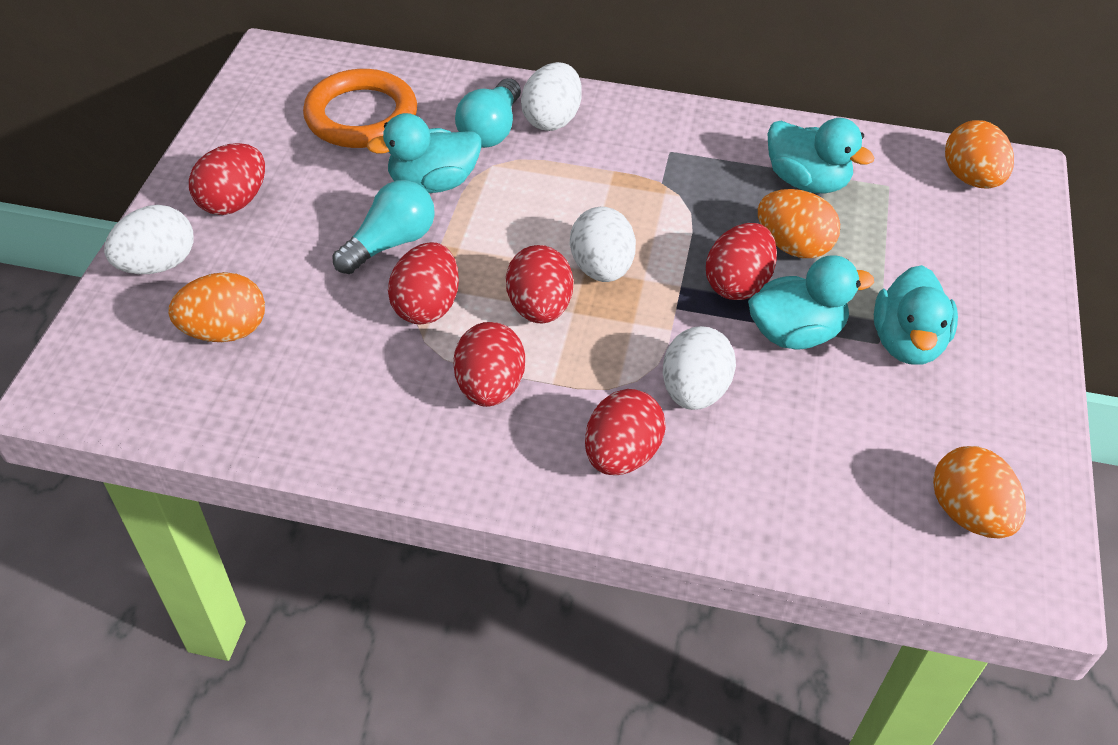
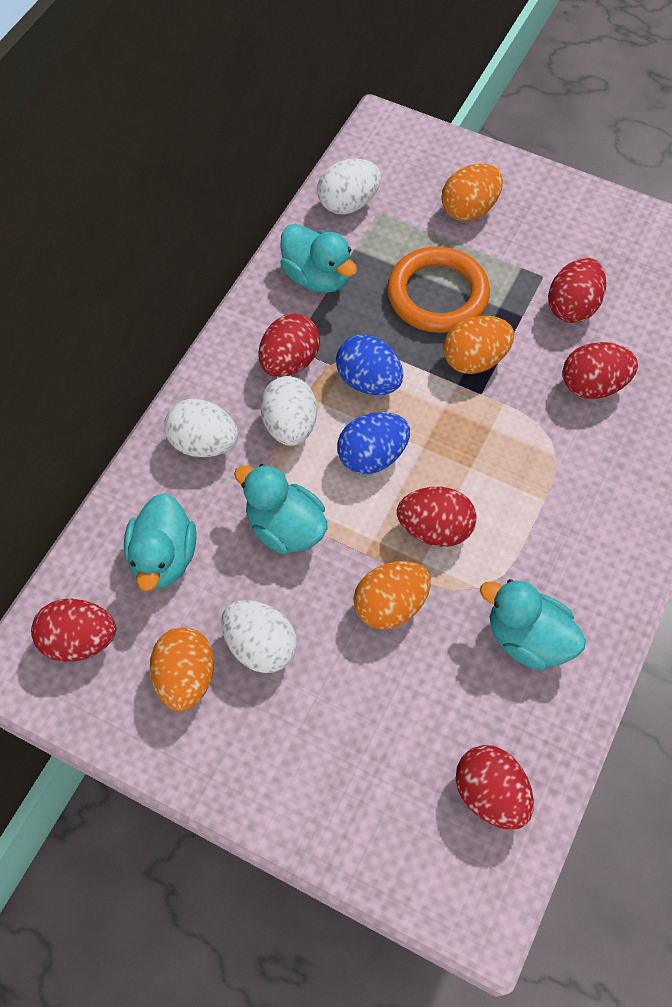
blue egg: 0 -> 2
turquoise light bulb: 2 -> 0

